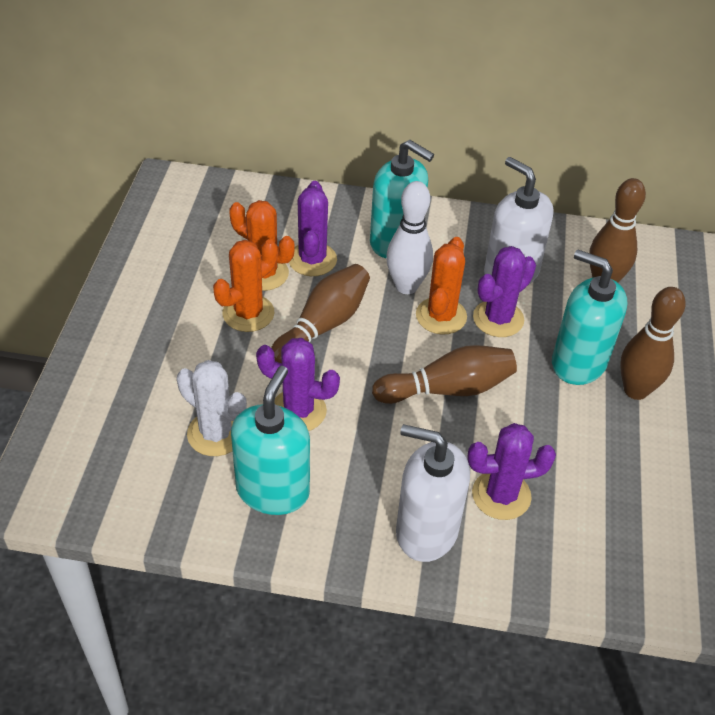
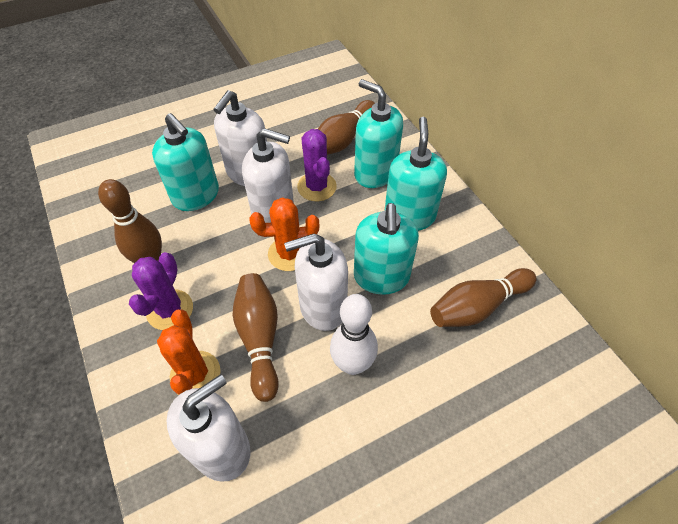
orange cactus: 3 -> 2
purple cactus: 4 -> 2
turquoise soap dispenser: 3 -> 4
white cactus: 1 -> 0
white soap dispenser: 2 -> 4

